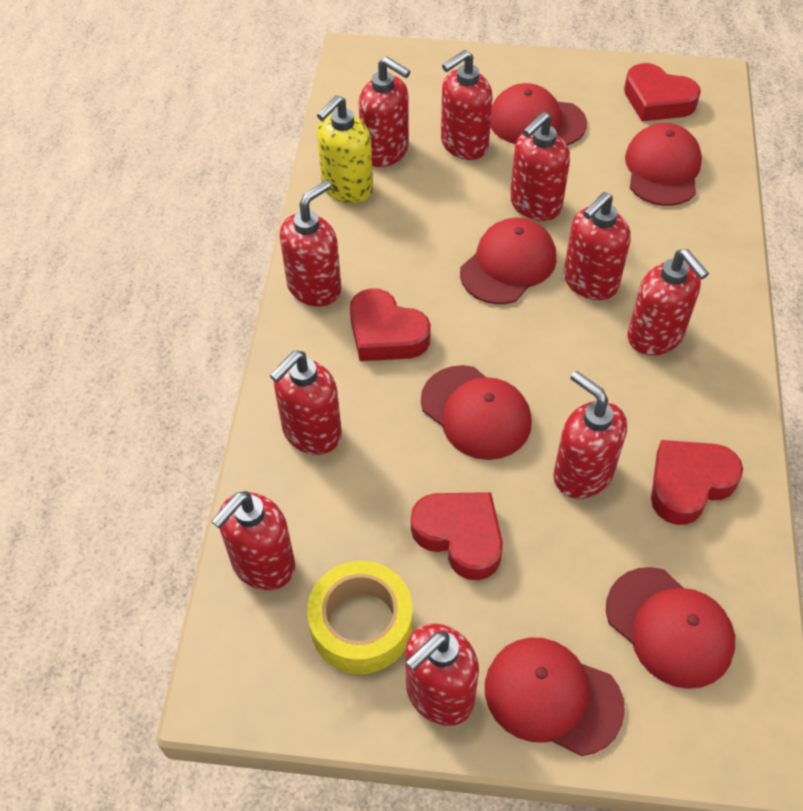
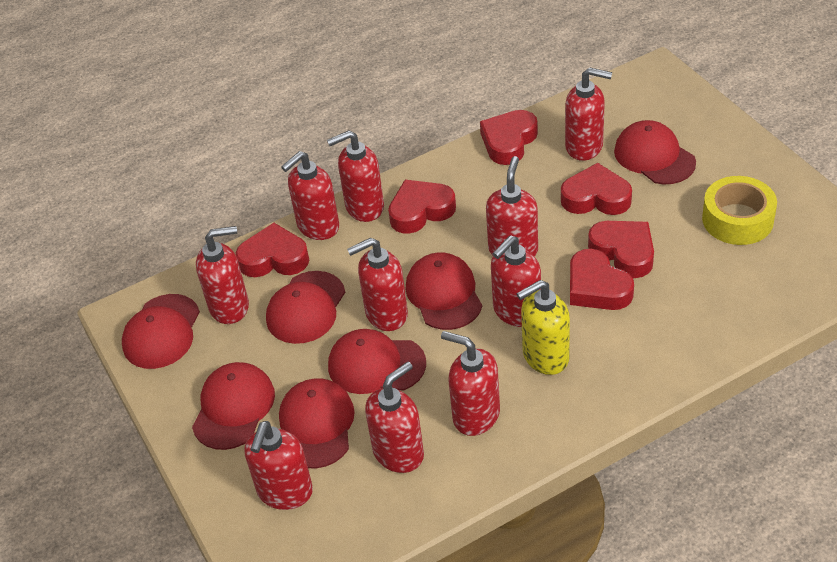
red cap: 6 -> 7
red heart: 4 -> 6

